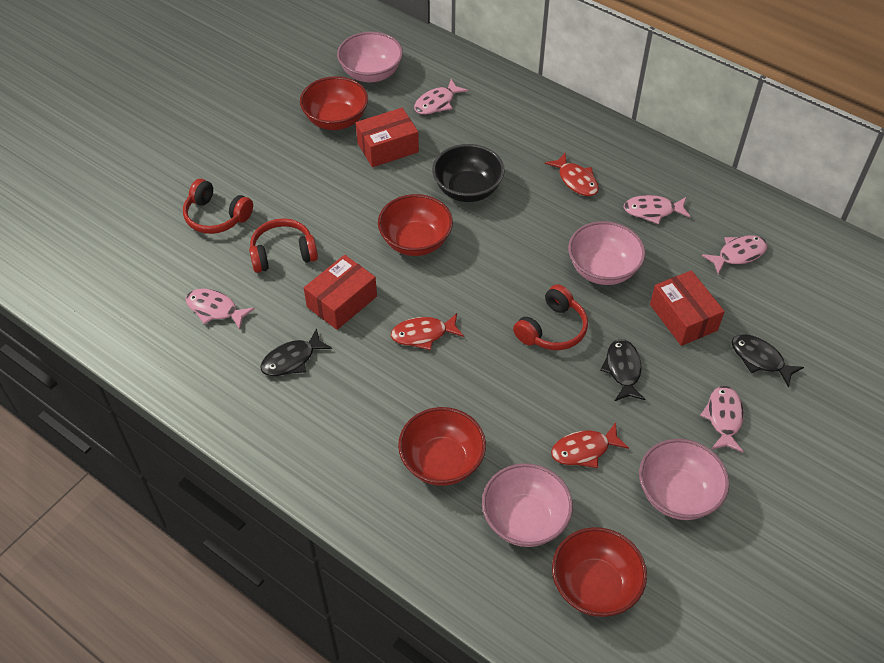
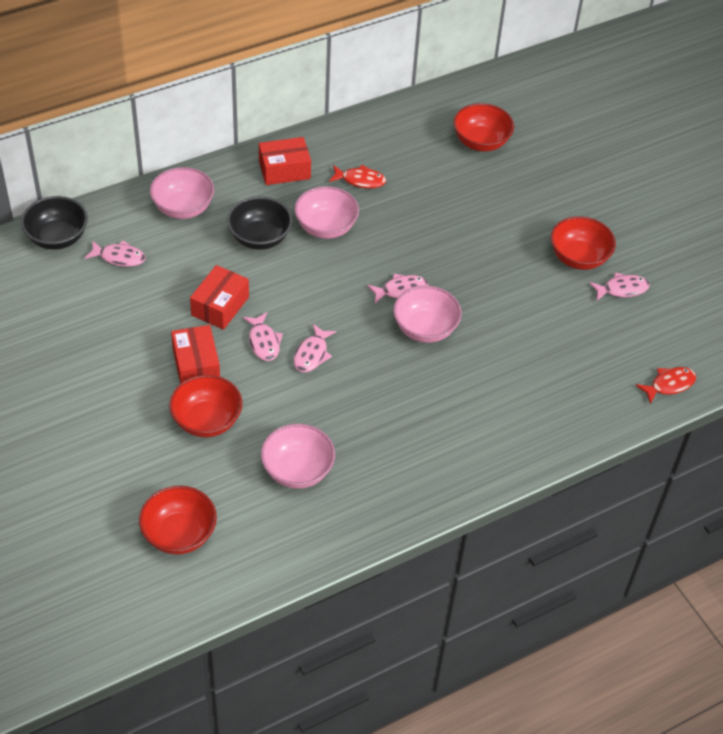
black bowl: 1 -> 2
black fish: 3 -> 0
red fish: 3 -> 2
red headphones: 3 -> 0

